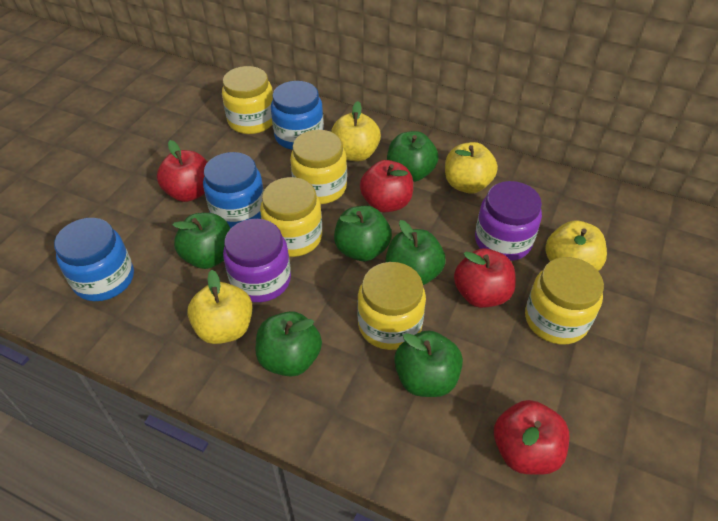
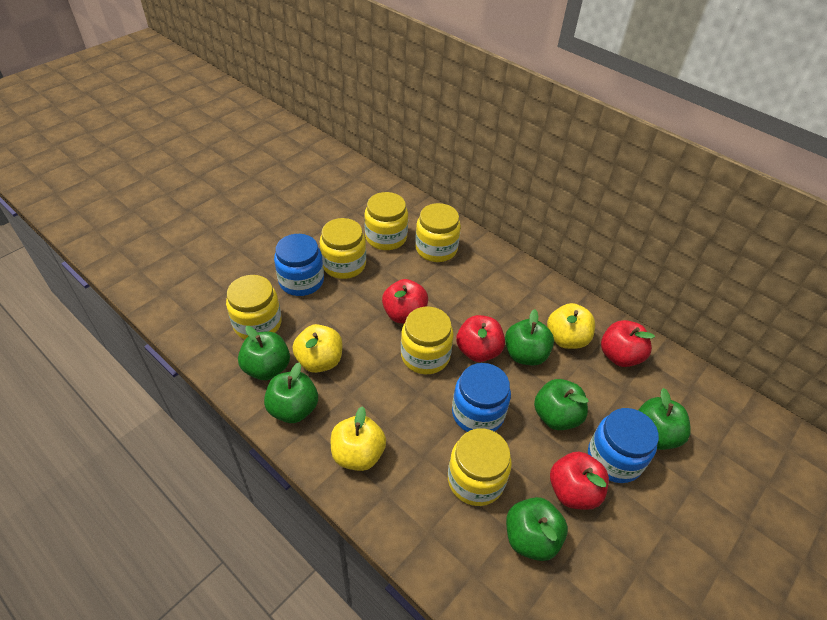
purple jar: 2 -> 0
yellow apple: 4 -> 3
yellow jar: 5 -> 6

